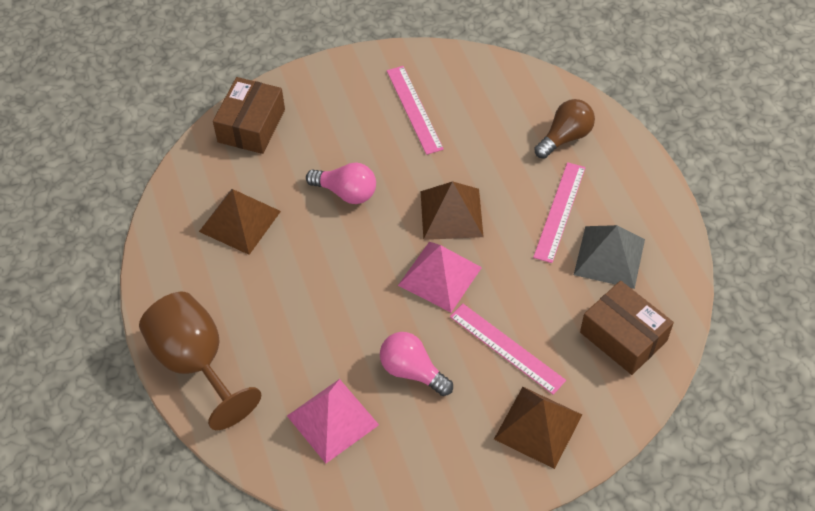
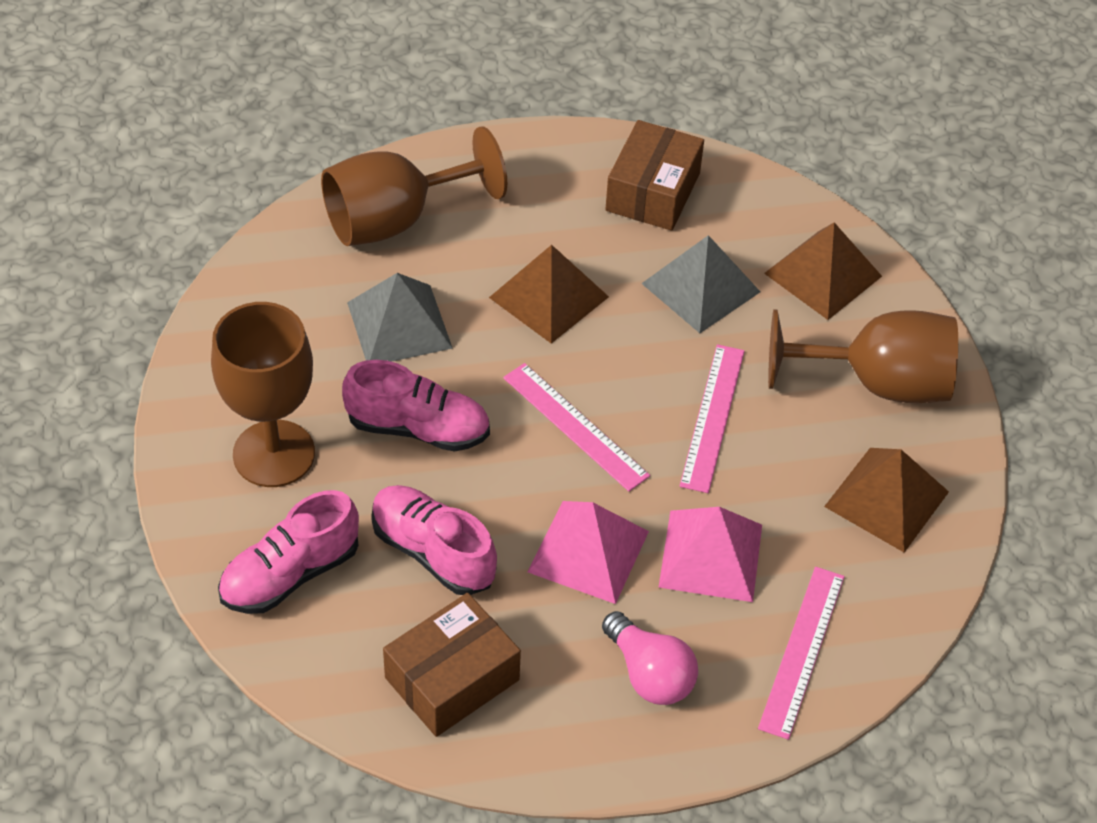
brown goblet: 1 -> 3
brown light bulb: 1 -> 0
grey pyramid: 1 -> 2
pink light bulb: 2 -> 1
pink shoe: 0 -> 3

